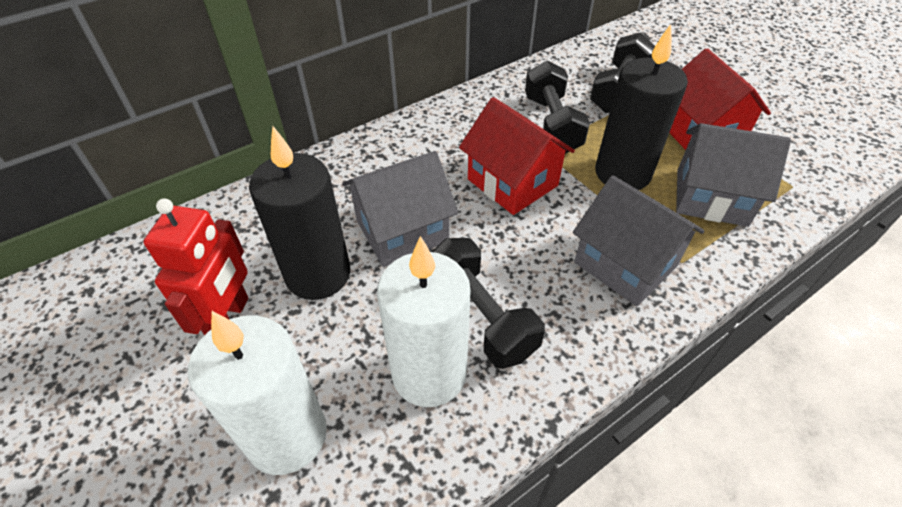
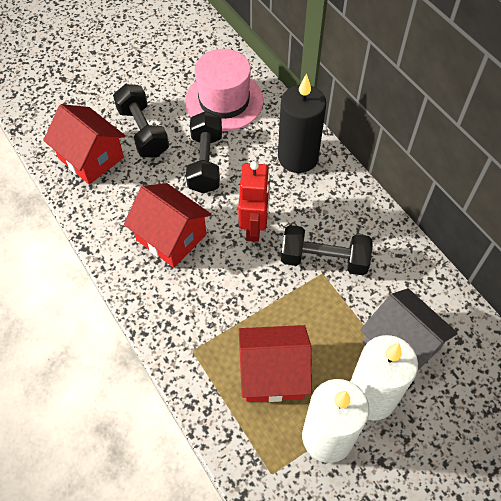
black candle: 2 -> 1
grey house: 3 -> 1
pink hat: 0 -> 1
red house: 2 -> 3

